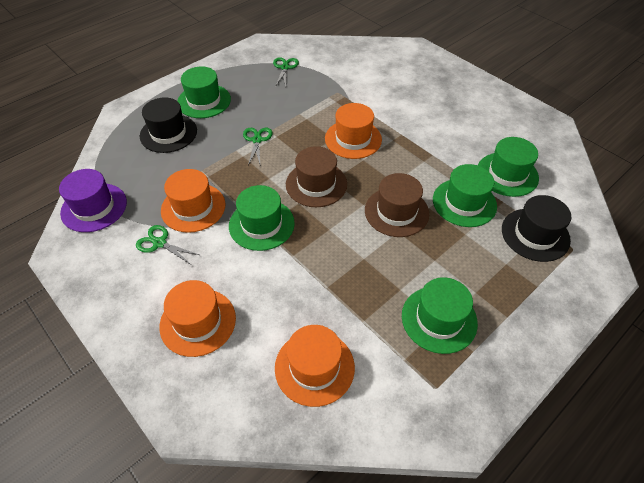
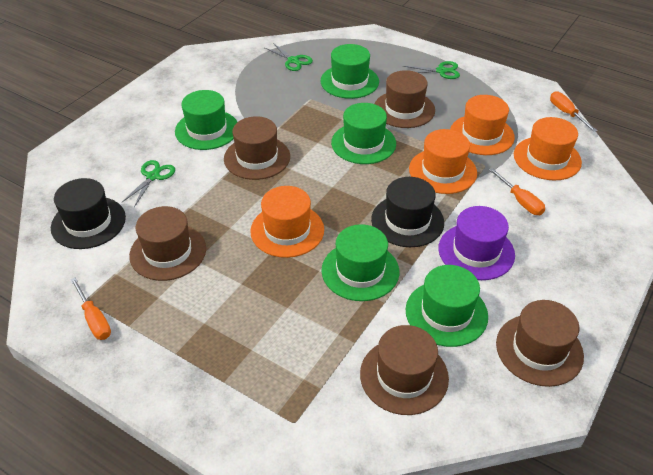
brown hat: 2 -> 5
orange screwdriver: 0 -> 3

